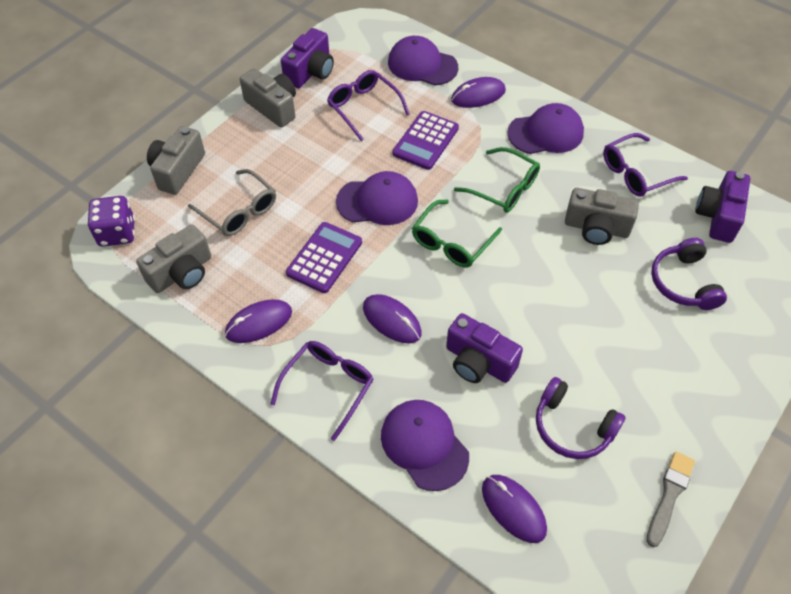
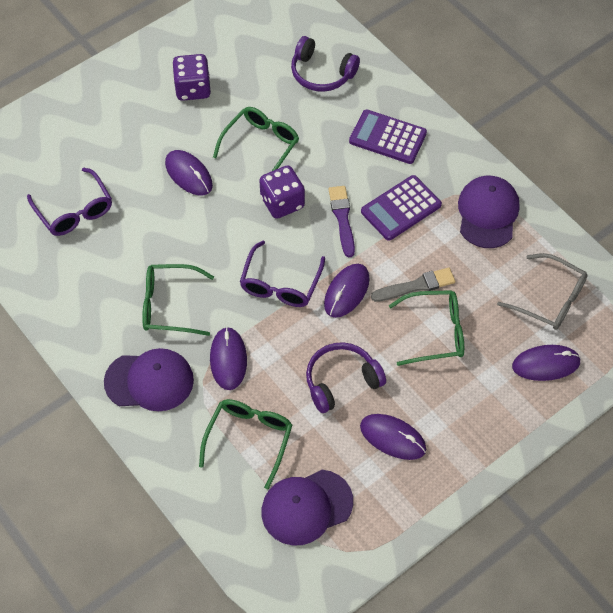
green glasses: 2 -> 4
grey camera: 4 -> 0
purple brush: 0 -> 1
purple camera: 3 -> 0
purple cap: 4 -> 3
purple dice: 1 -> 2
purple glasses: 3 -> 2
purple mouse: 4 -> 5

